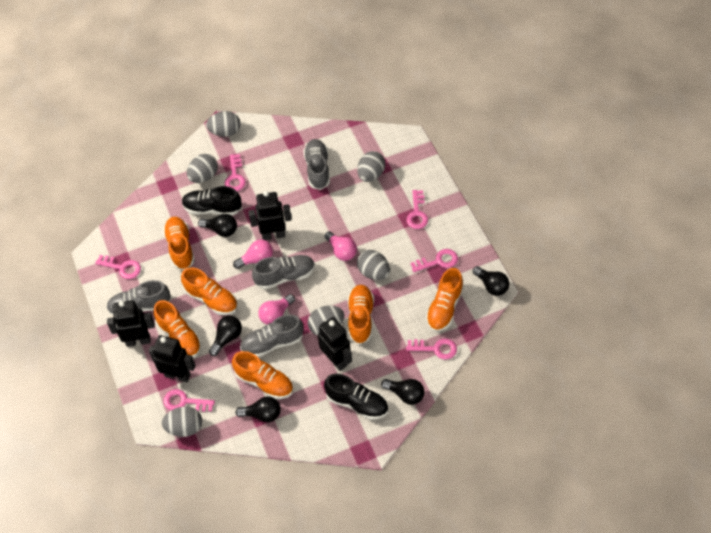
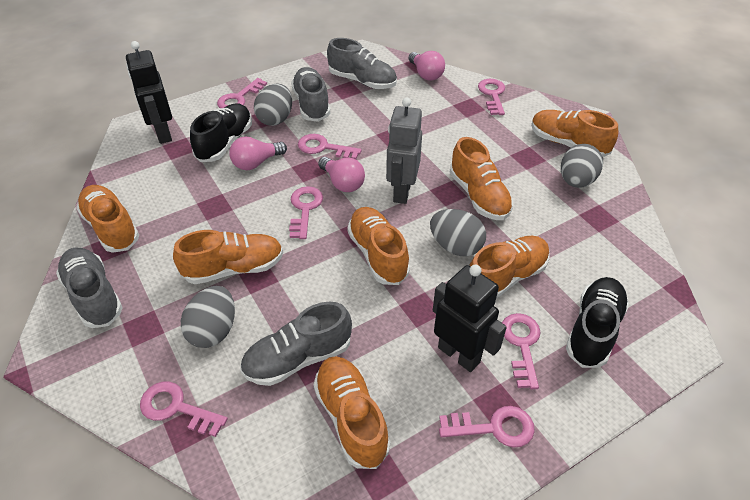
black light bulb: 5 -> 0
black robot: 4 -> 2
grey egg: 6 -> 4
grey robot: 0 -> 1
orange shoe: 6 -> 7
pink key: 6 -> 7

